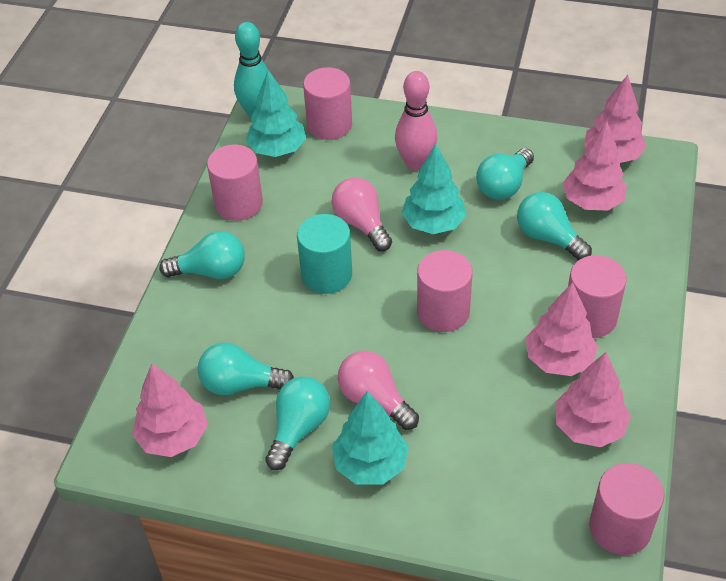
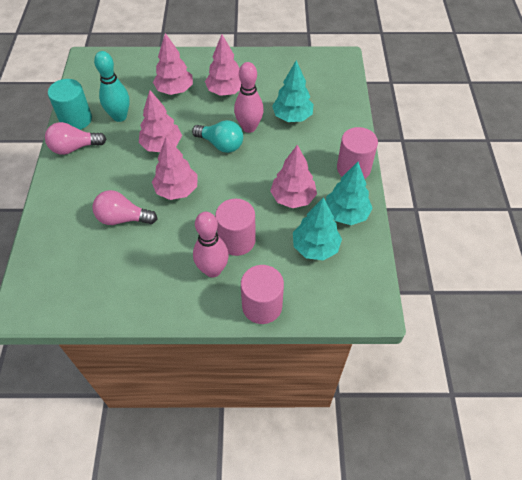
pink bowling pin: 1 -> 2
pink cylinder: 5 -> 3
turquoise light bulb: 5 -> 1

